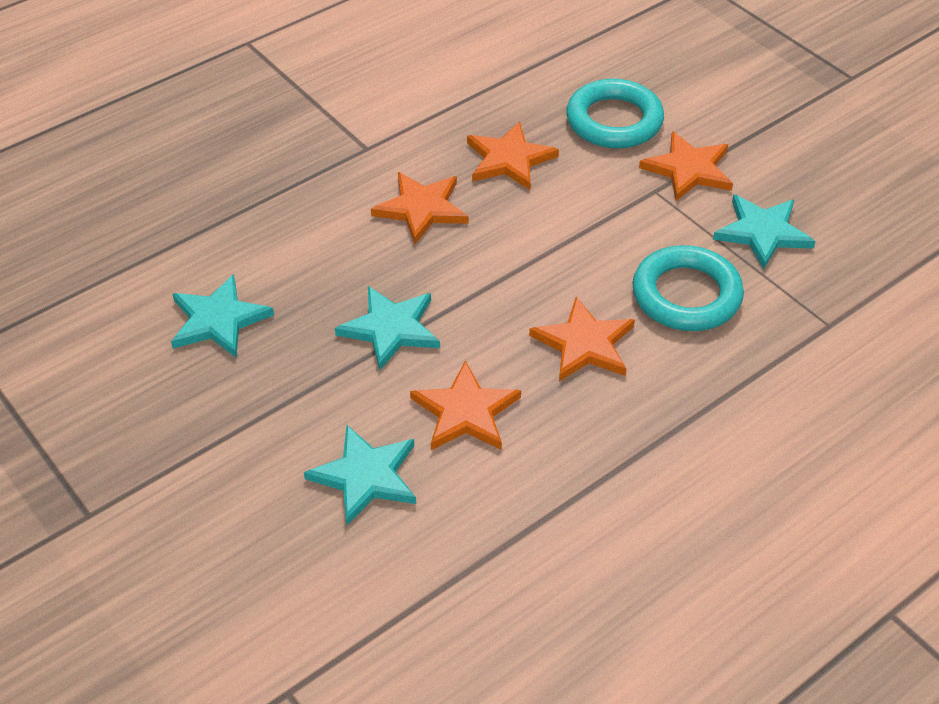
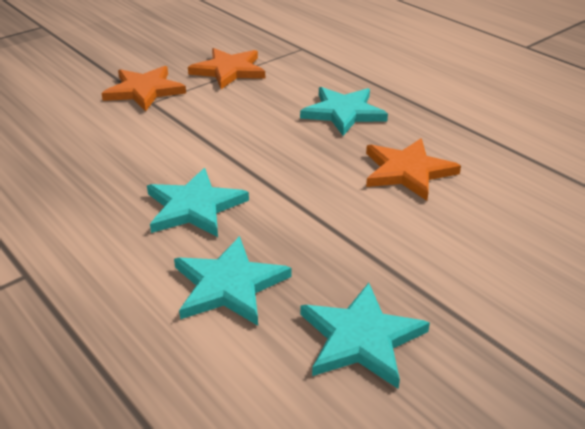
orange star: 5 -> 3
turquoise ring: 2 -> 0

